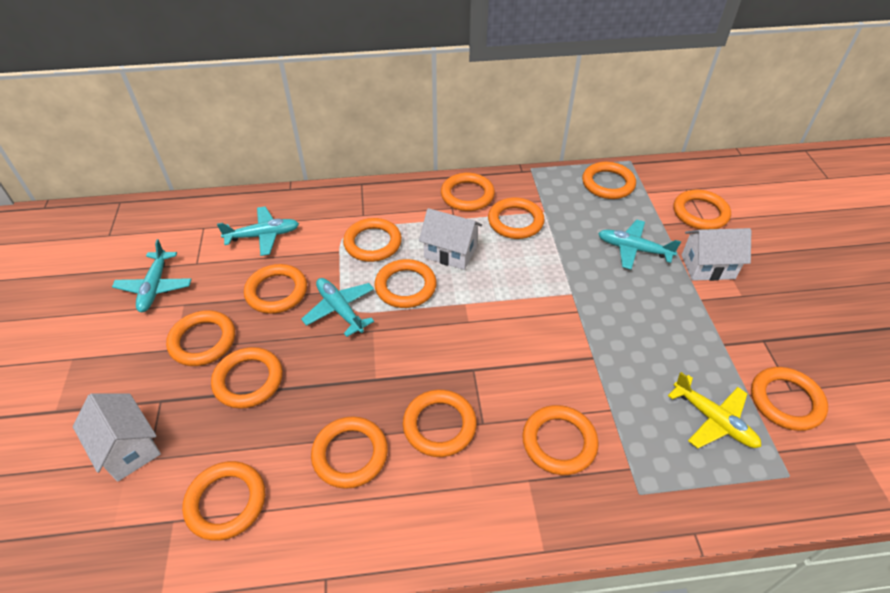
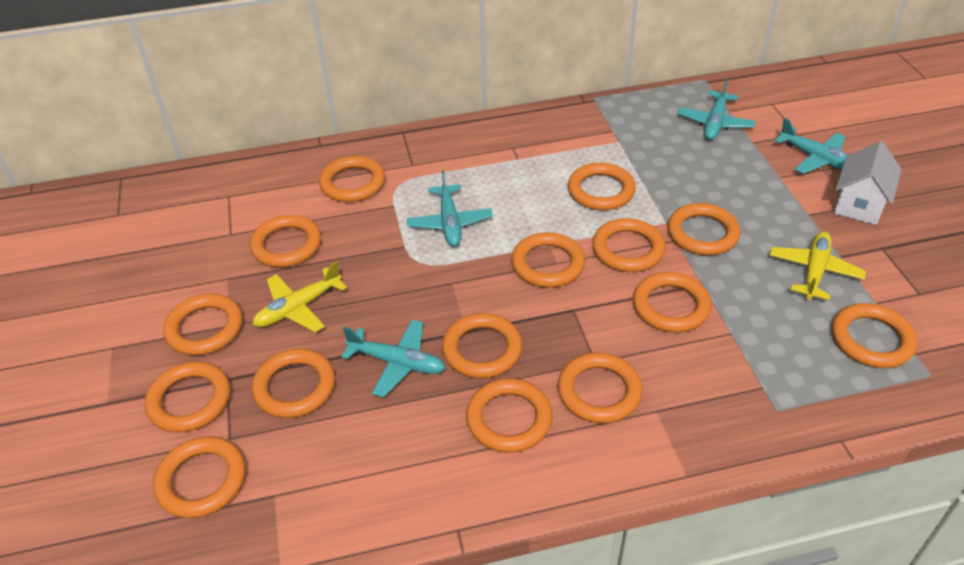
orange ring: 14 -> 15
white house: 3 -> 1
yellow plane: 1 -> 2

